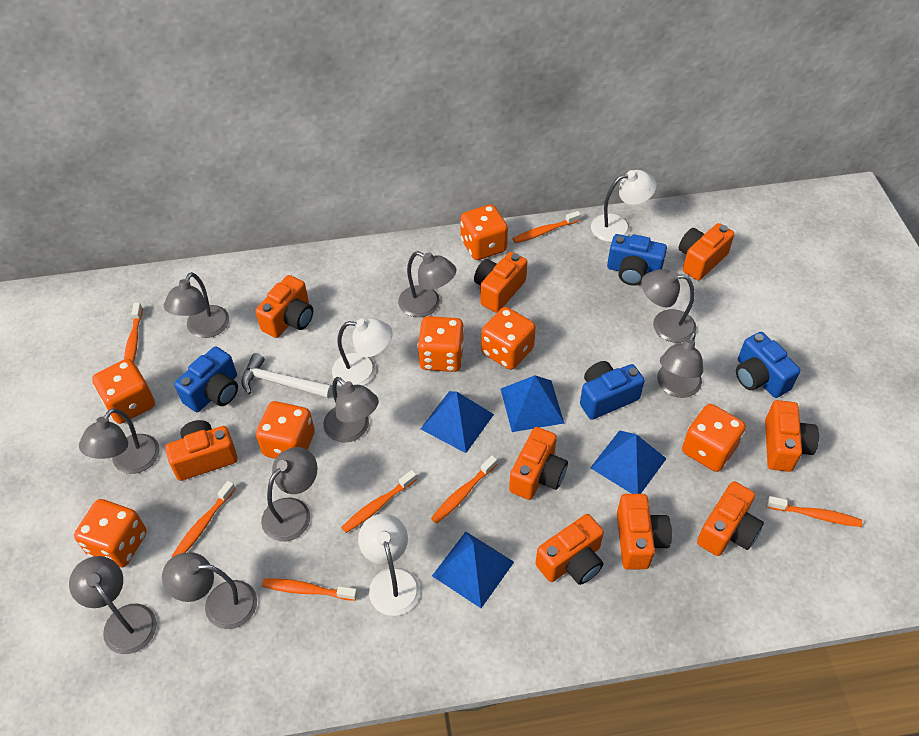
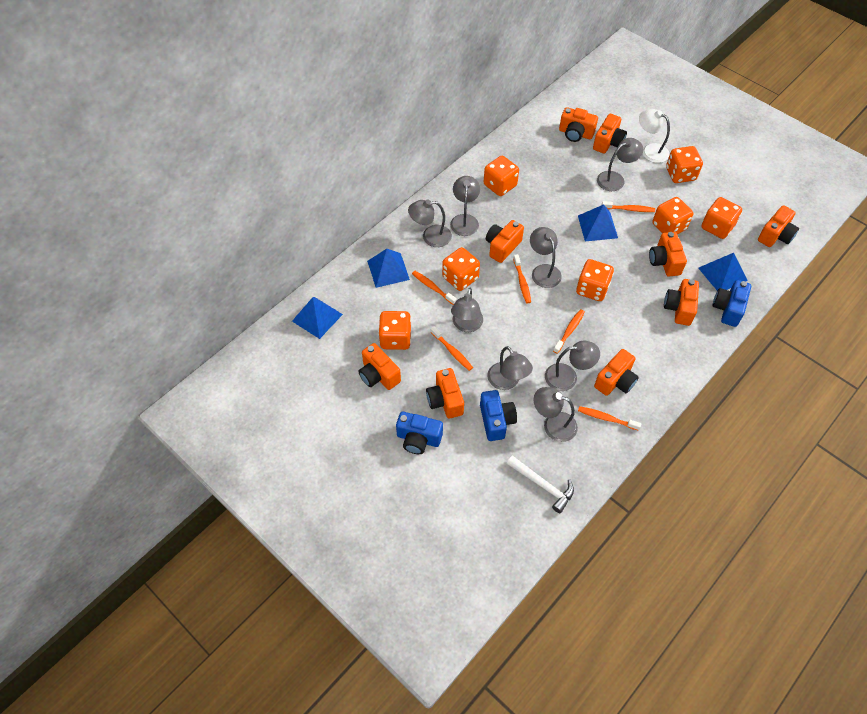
blue camera: 4 -> 3
grey lamp: 9 -> 8
orange toothbrush: 7 -> 6
white lamp: 3 -> 1

